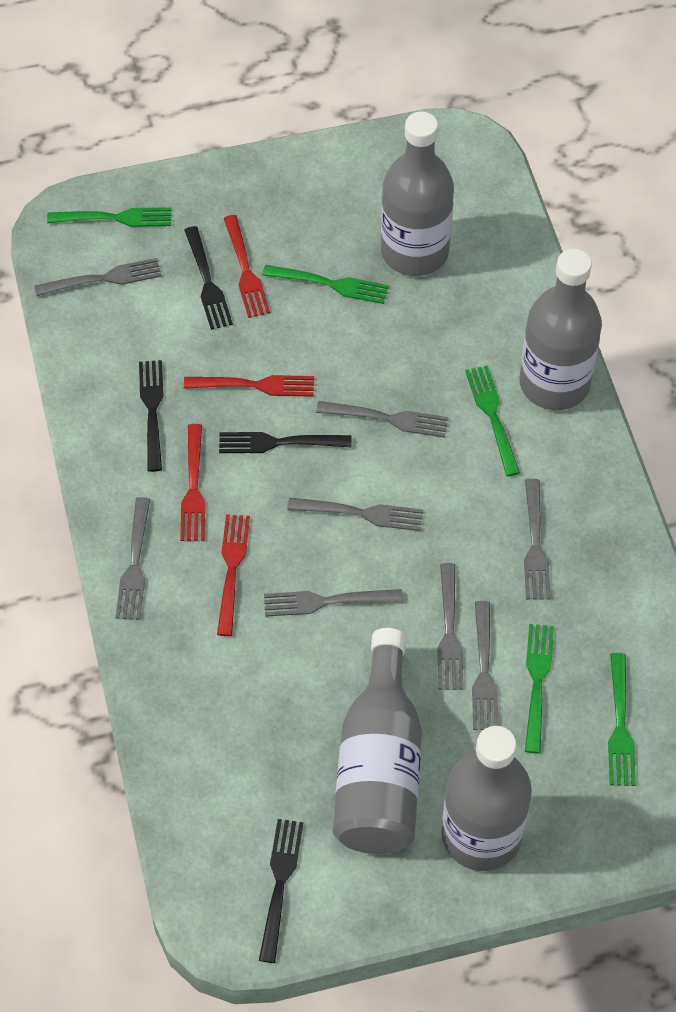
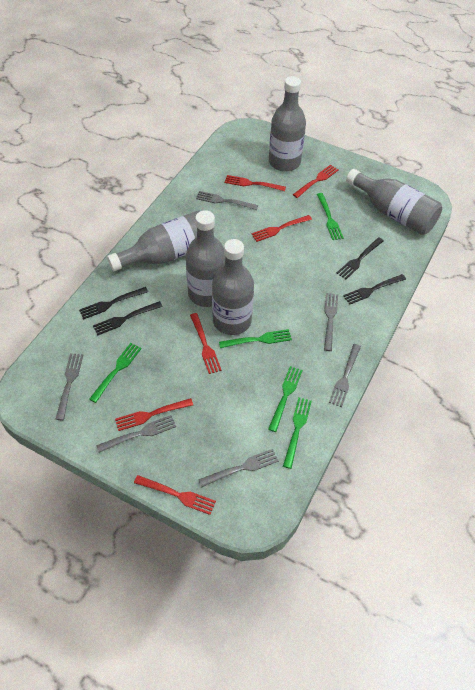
grey bottle: 4 -> 5
grey fork: 8 -> 6
red fork: 4 -> 6

